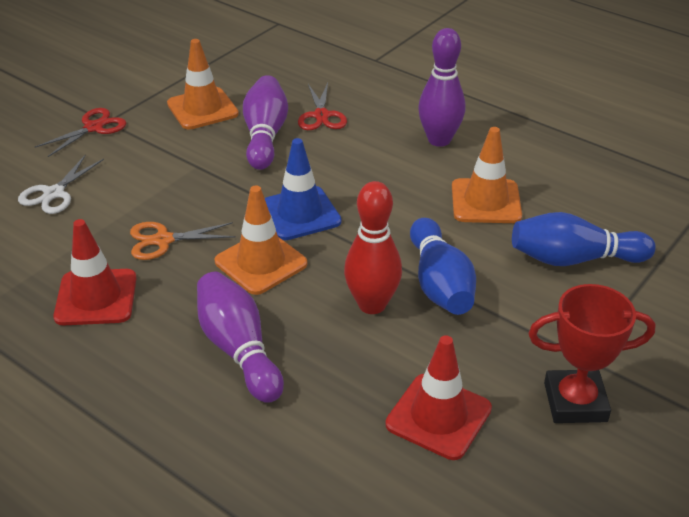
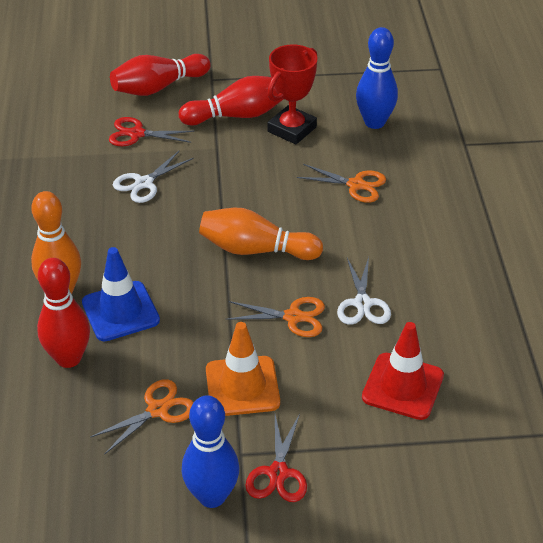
orange bowling pin: 0 -> 2
orange scissors: 1 -> 3
orange traffic cone: 3 -> 1
purple bowling pin: 3 -> 0
red bowling pin: 1 -> 3
red traffic cone: 2 -> 1
white scissors: 1 -> 2

